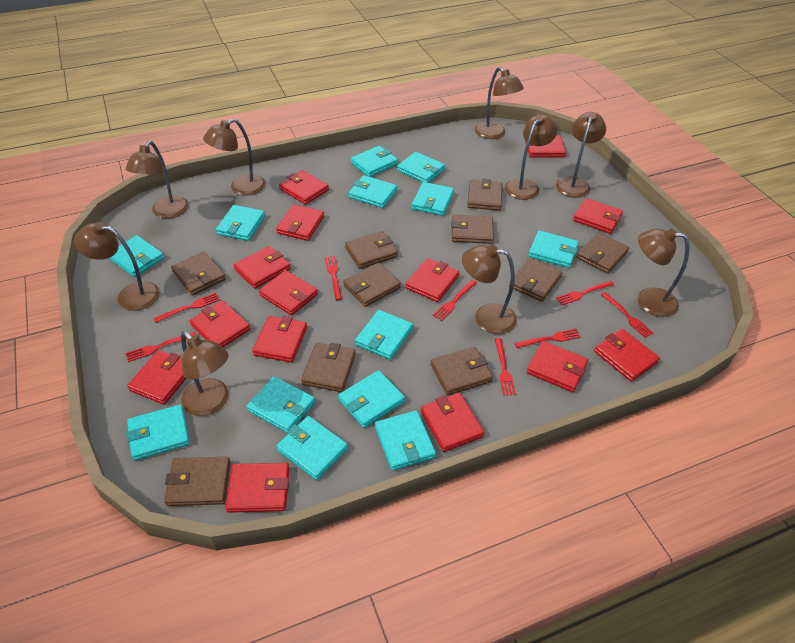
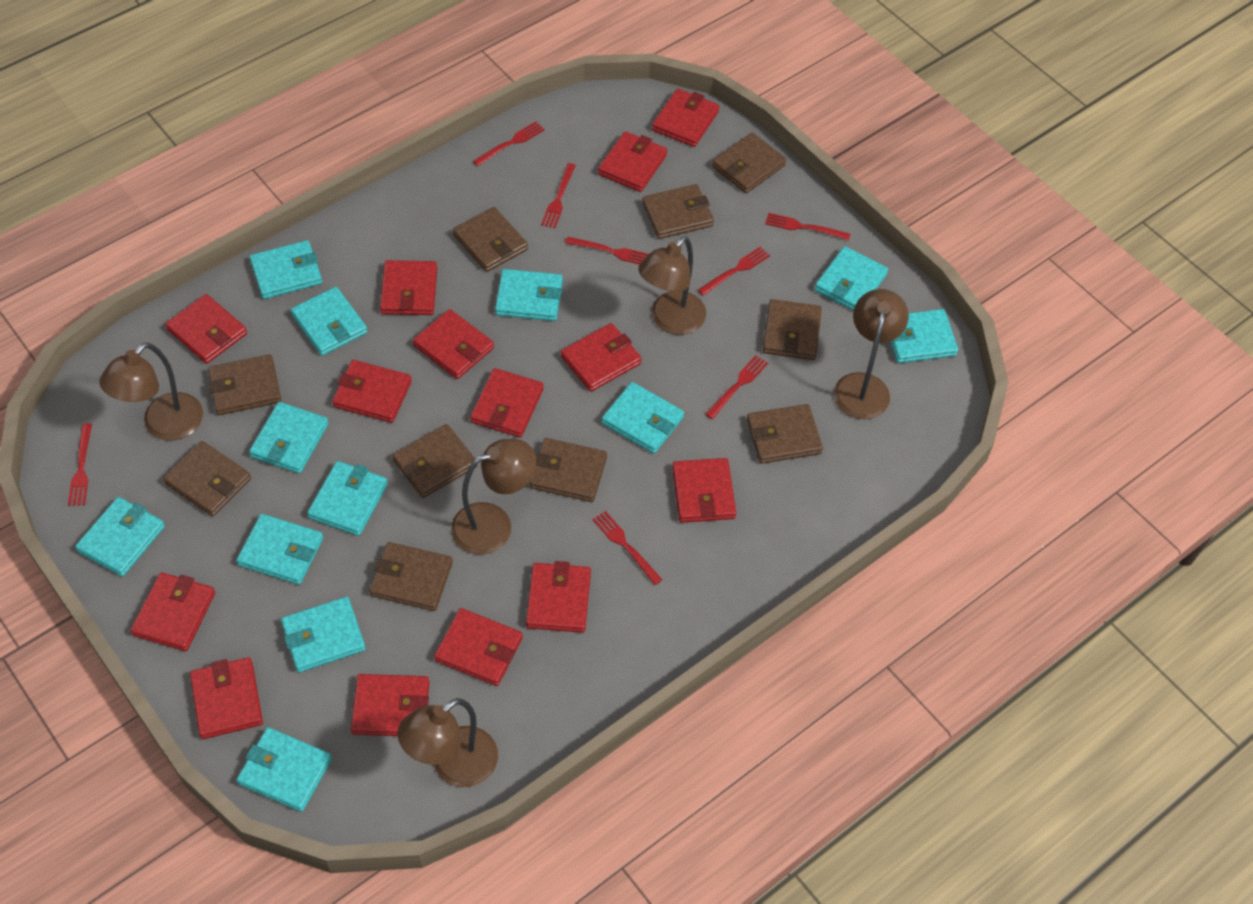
brown lamp: 9 -> 5
turquoise wallet: 13 -> 12

